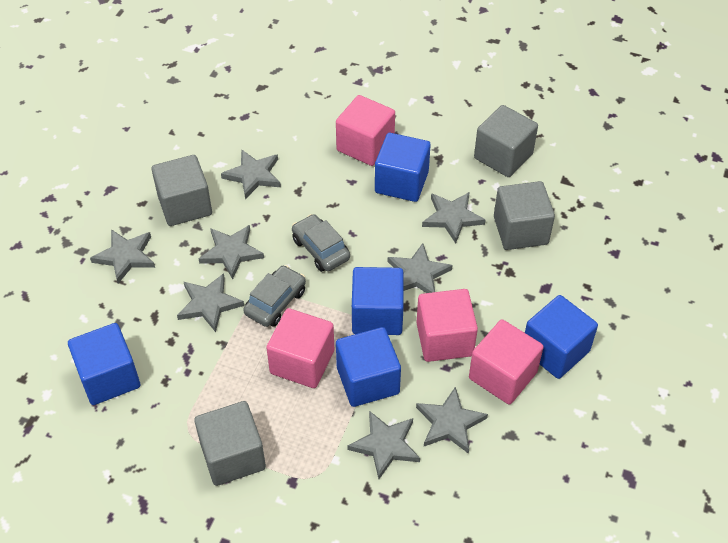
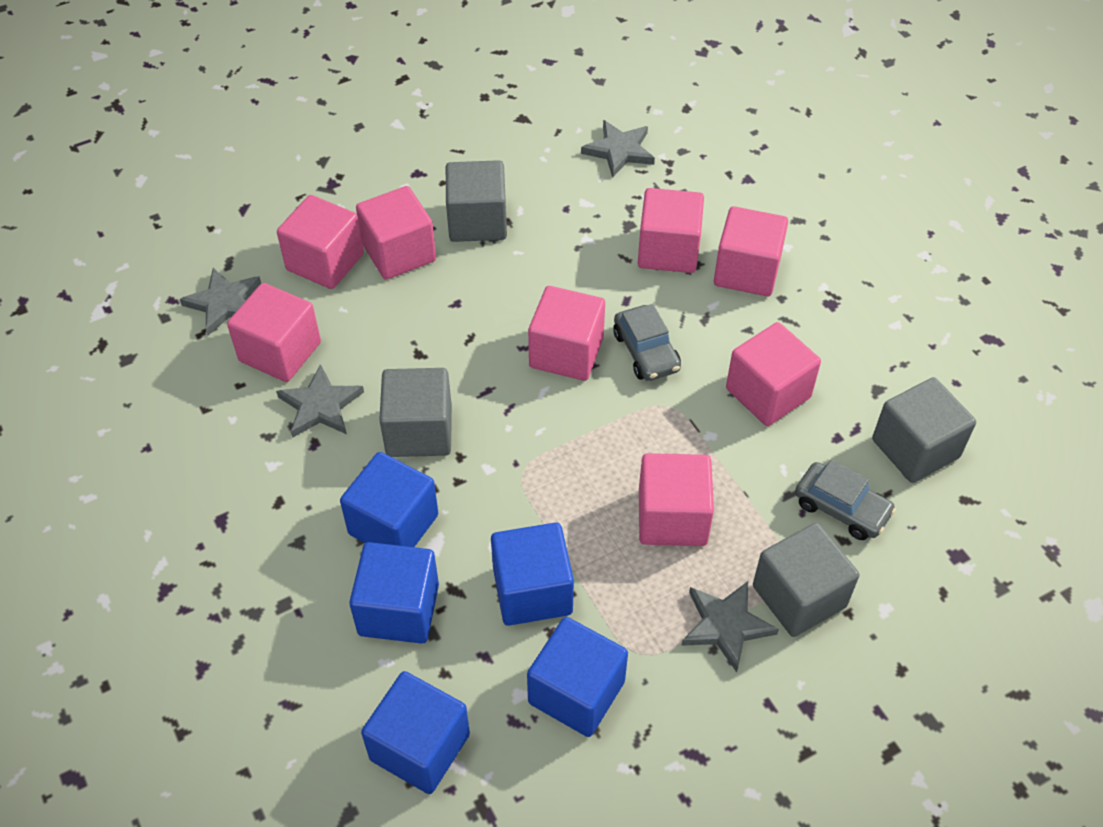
grey star: 8 -> 4
pink cube: 4 -> 8

